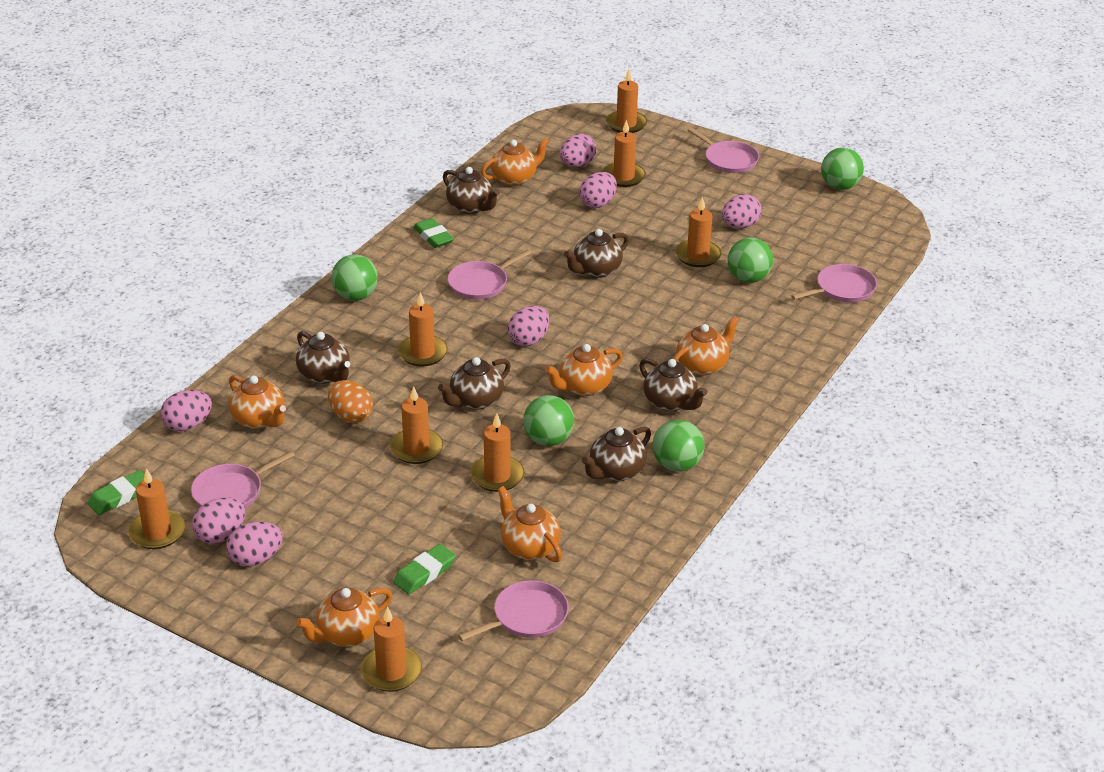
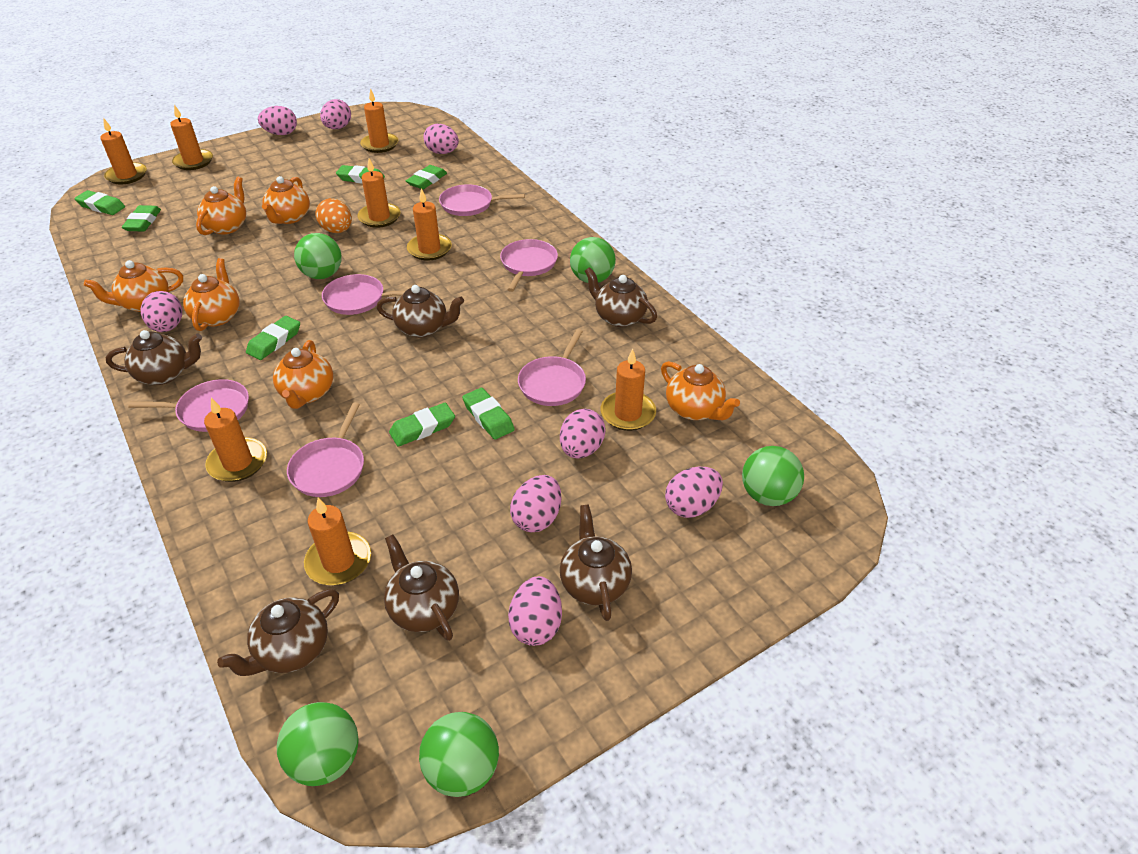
green eraser: 3 -> 7
pink egg: 7 -> 8
pink pan: 5 -> 6

